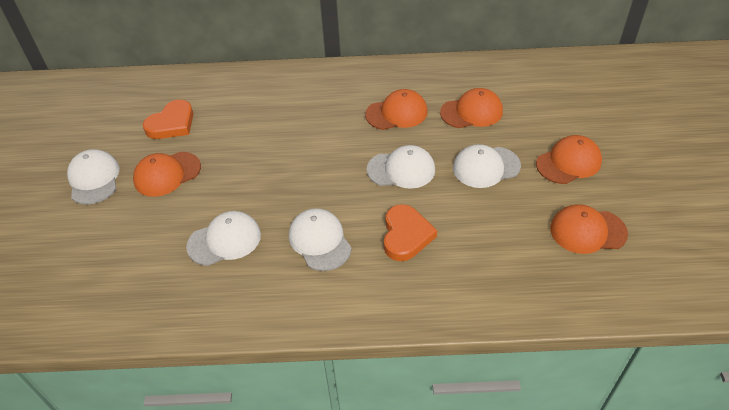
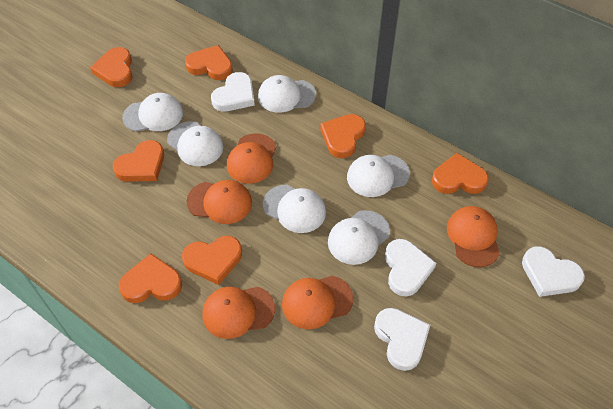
orange heart: 2 -> 7
white cap: 5 -> 6
white heart: 0 -> 4

